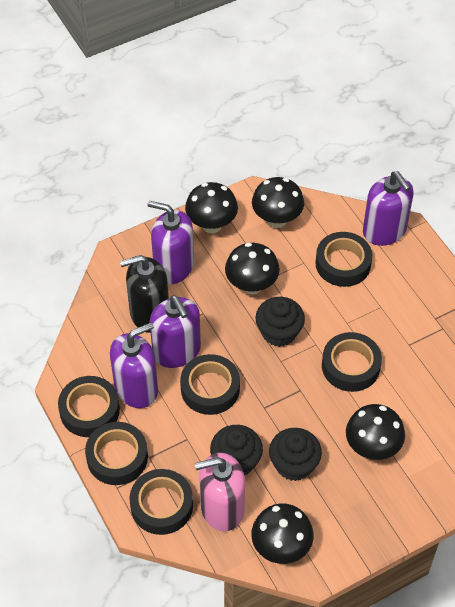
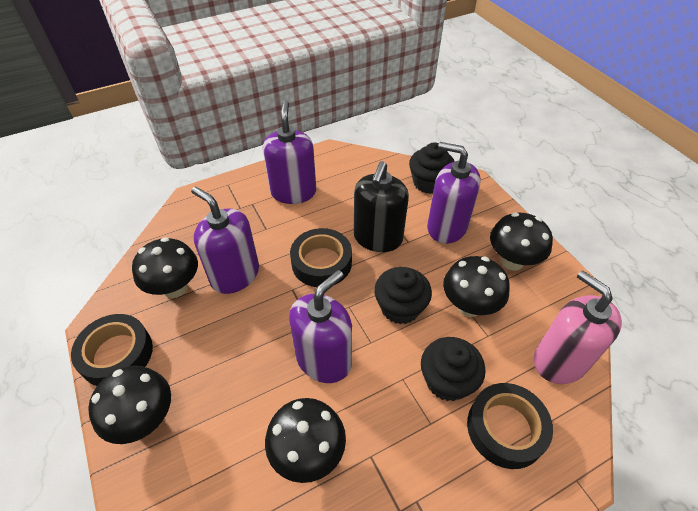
black tape: 6 -> 3

